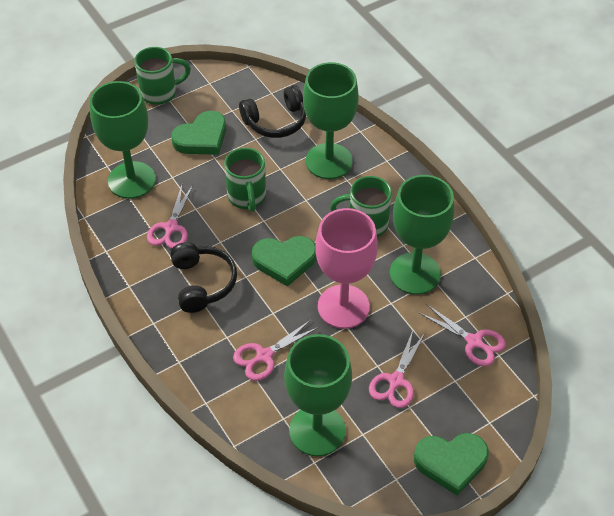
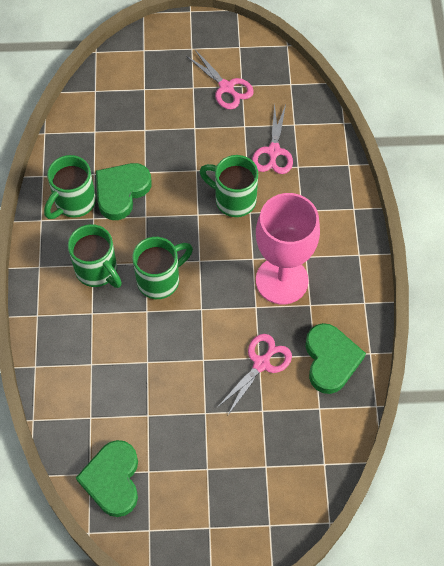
black headphones: 2 -> 0
green goblet: 4 -> 0
green mug: 3 -> 4
pink scissors: 4 -> 3

